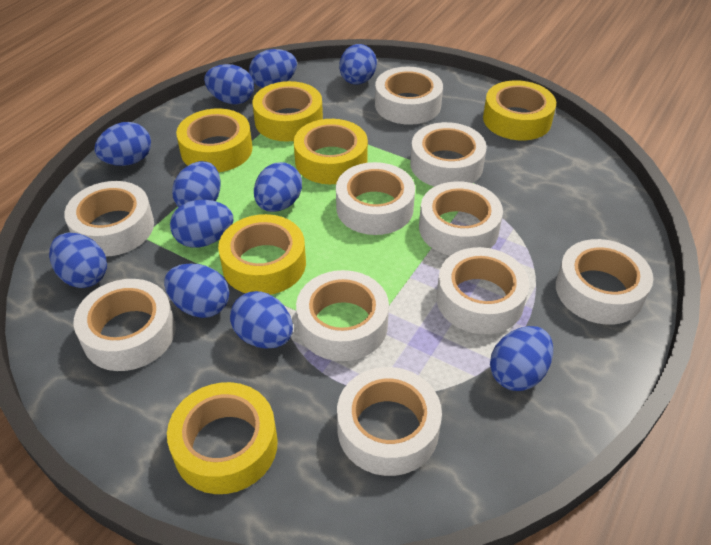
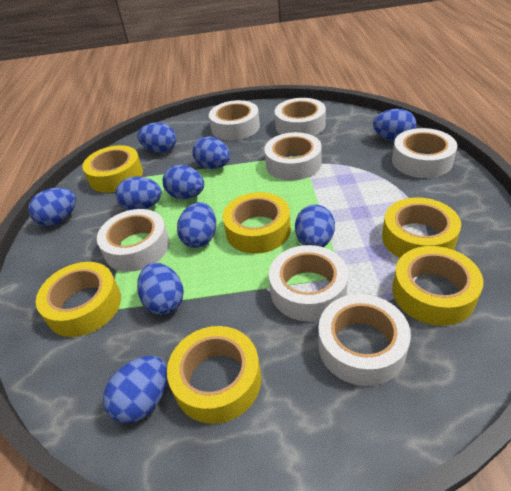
blue egg: 11 -> 10
white tape: 10 -> 7

